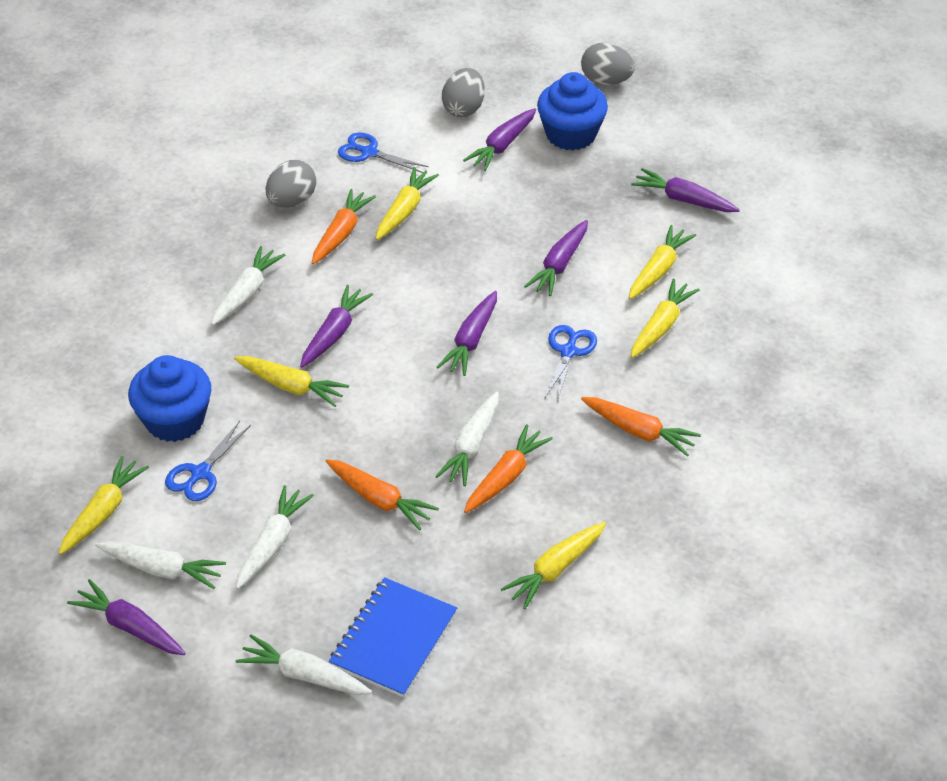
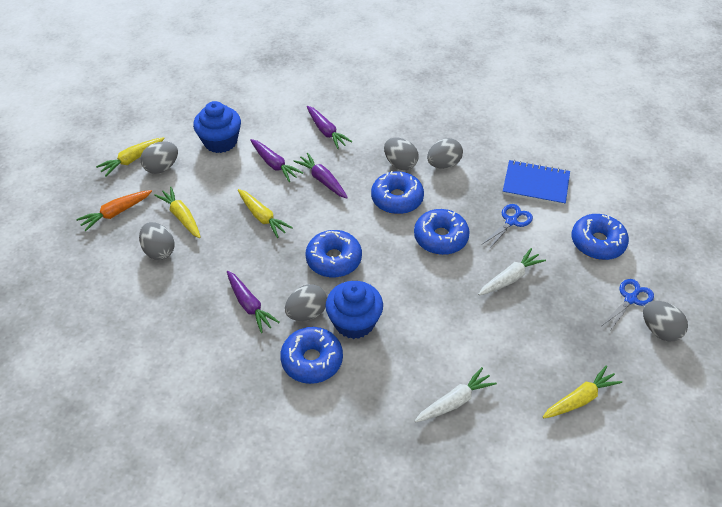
blue donut: 0 -> 5
blue scissors: 3 -> 2
grey egg: 3 -> 6
orange carrot: 4 -> 1
purple carrot: 6 -> 4
white carrot: 5 -> 2
yellow carrot: 6 -> 4

